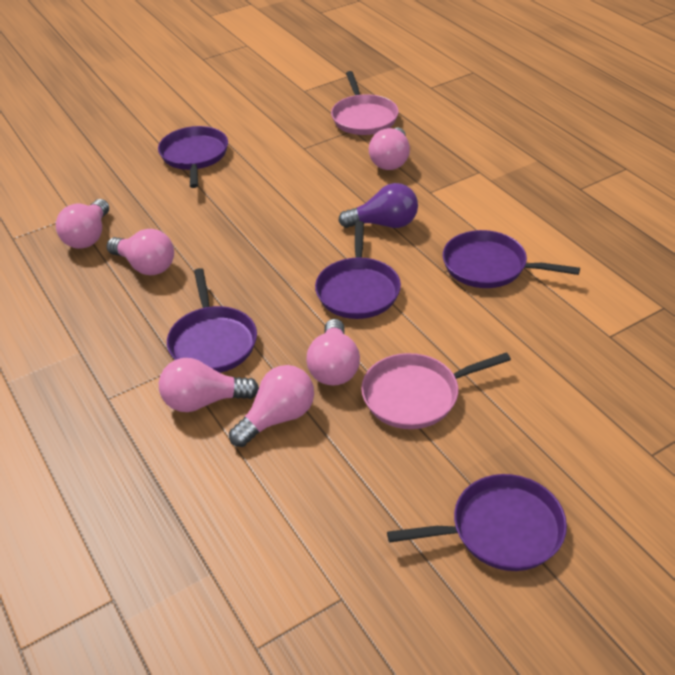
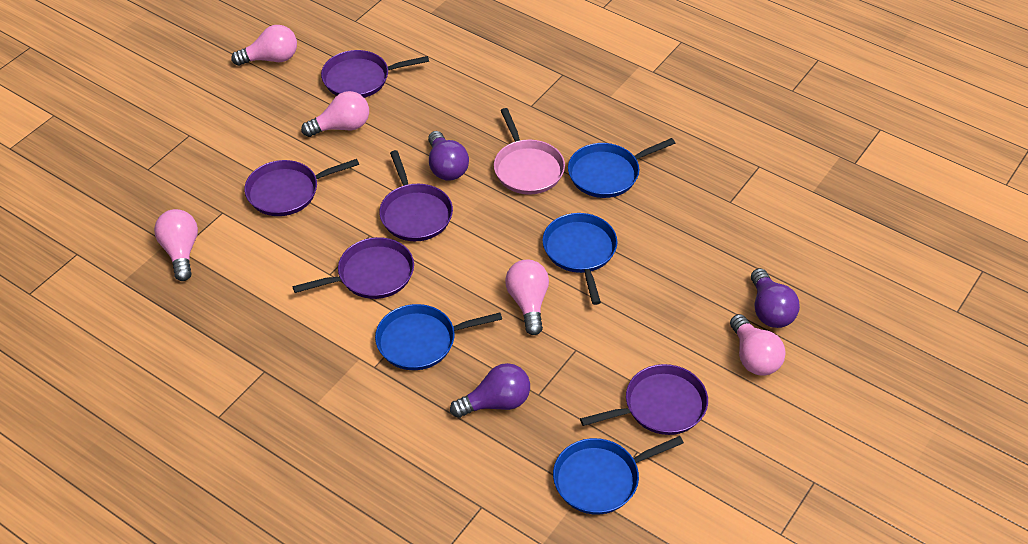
blue pan: 0 -> 4
pink light bulb: 6 -> 5
pink pan: 2 -> 1
purple light bulb: 1 -> 3

